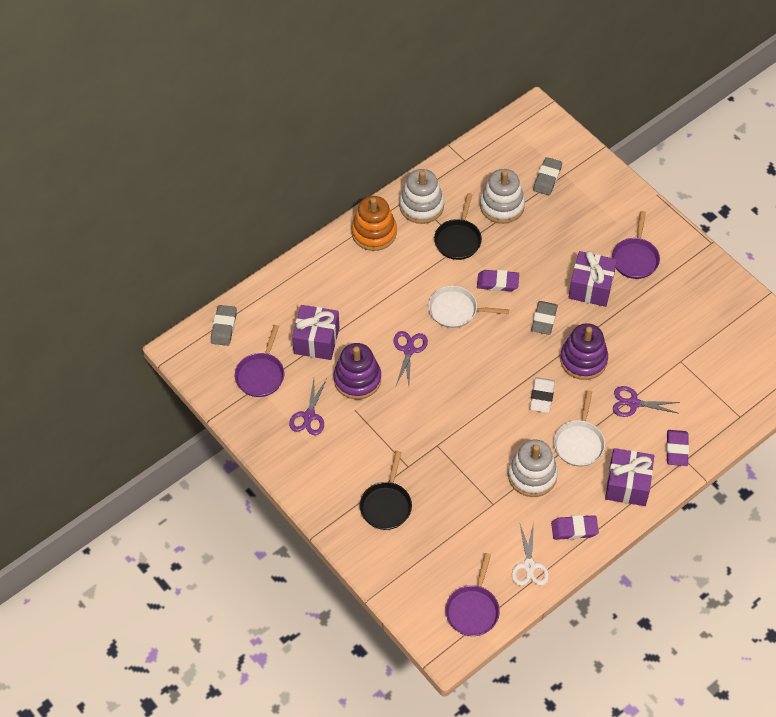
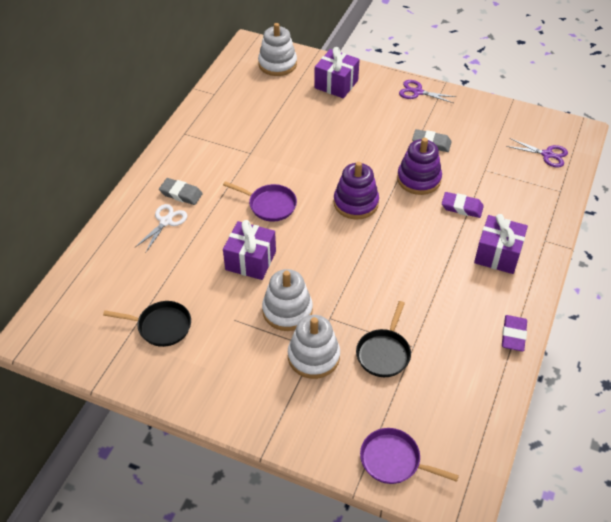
grey eraser: 3 -> 2
orange stacking toy: 1 -> 0
purple eraser: 3 -> 2
purple pan: 3 -> 2
purple scissors: 3 -> 2
white eraser: 1 -> 0
white pan: 2 -> 0

